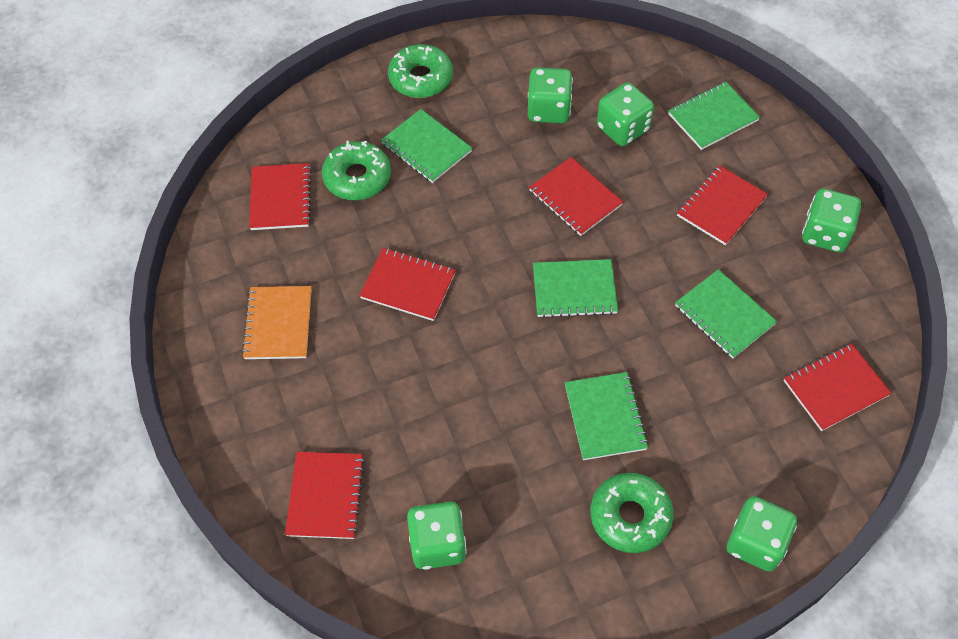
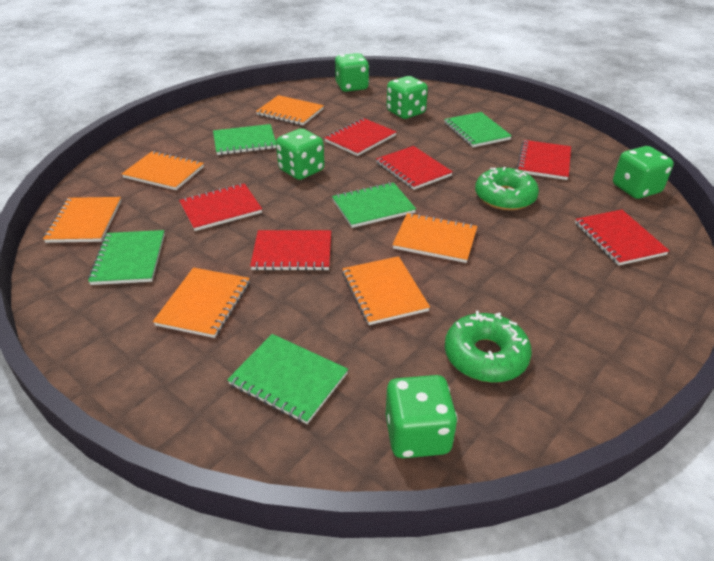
green donut: 3 -> 2
orange notebook: 1 -> 6

